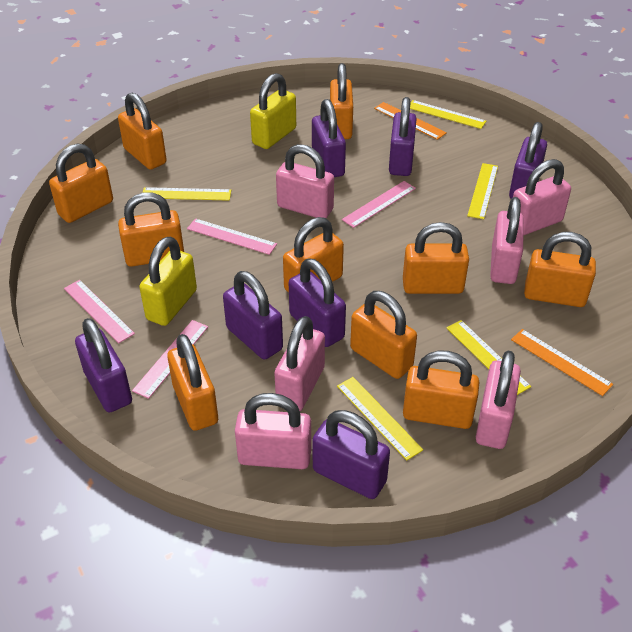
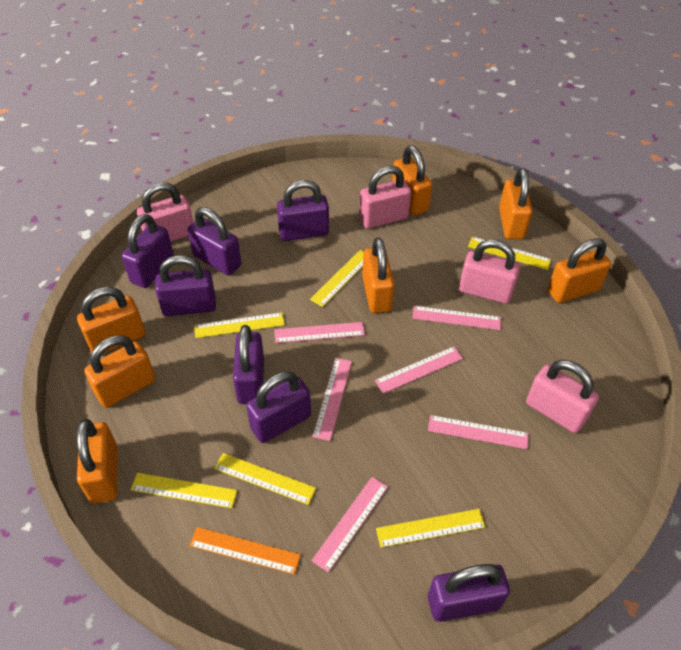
orange padlock: 10 -> 7
orange ruler: 2 -> 1
pink padlock: 6 -> 4
pink ruler: 4 -> 6
yellow padlock: 2 -> 0
yellow ruler: 5 -> 6

